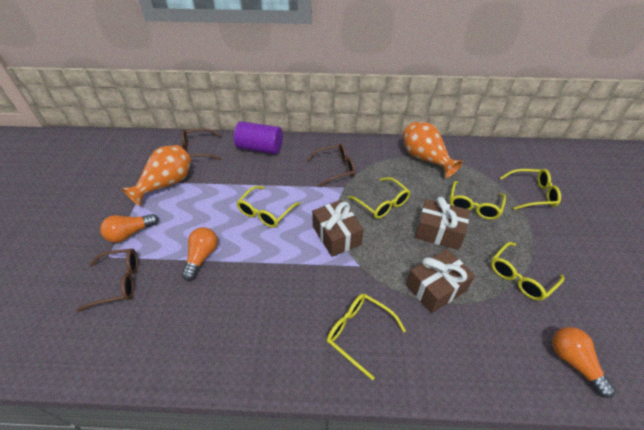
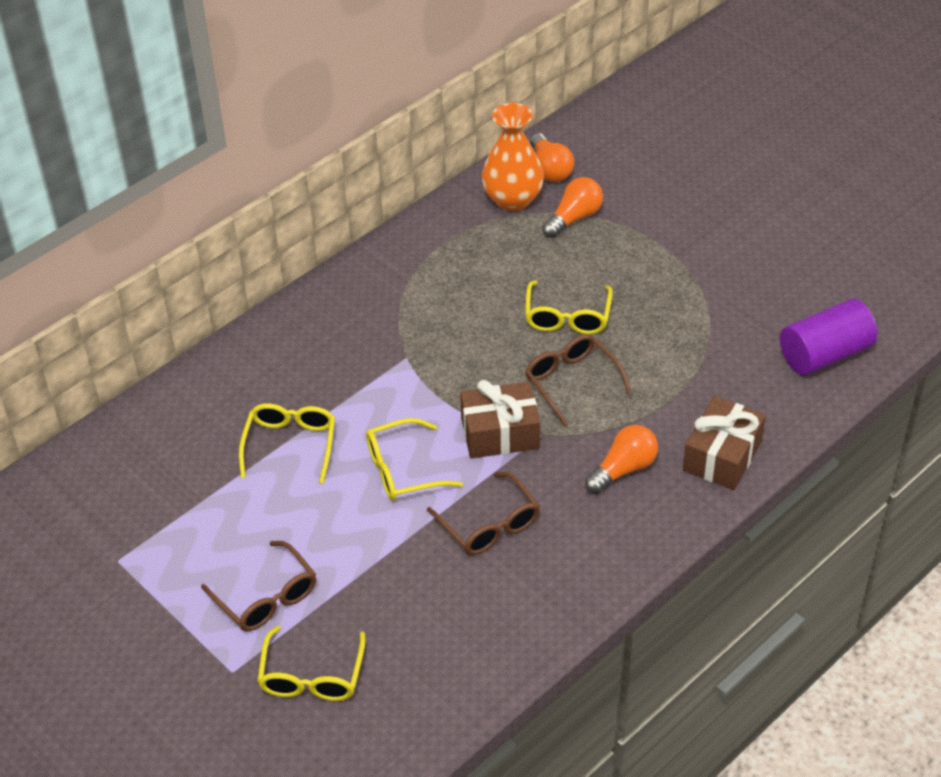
brown gift: 3 -> 2
orange vase: 2 -> 1
yellow glasses: 6 -> 4

